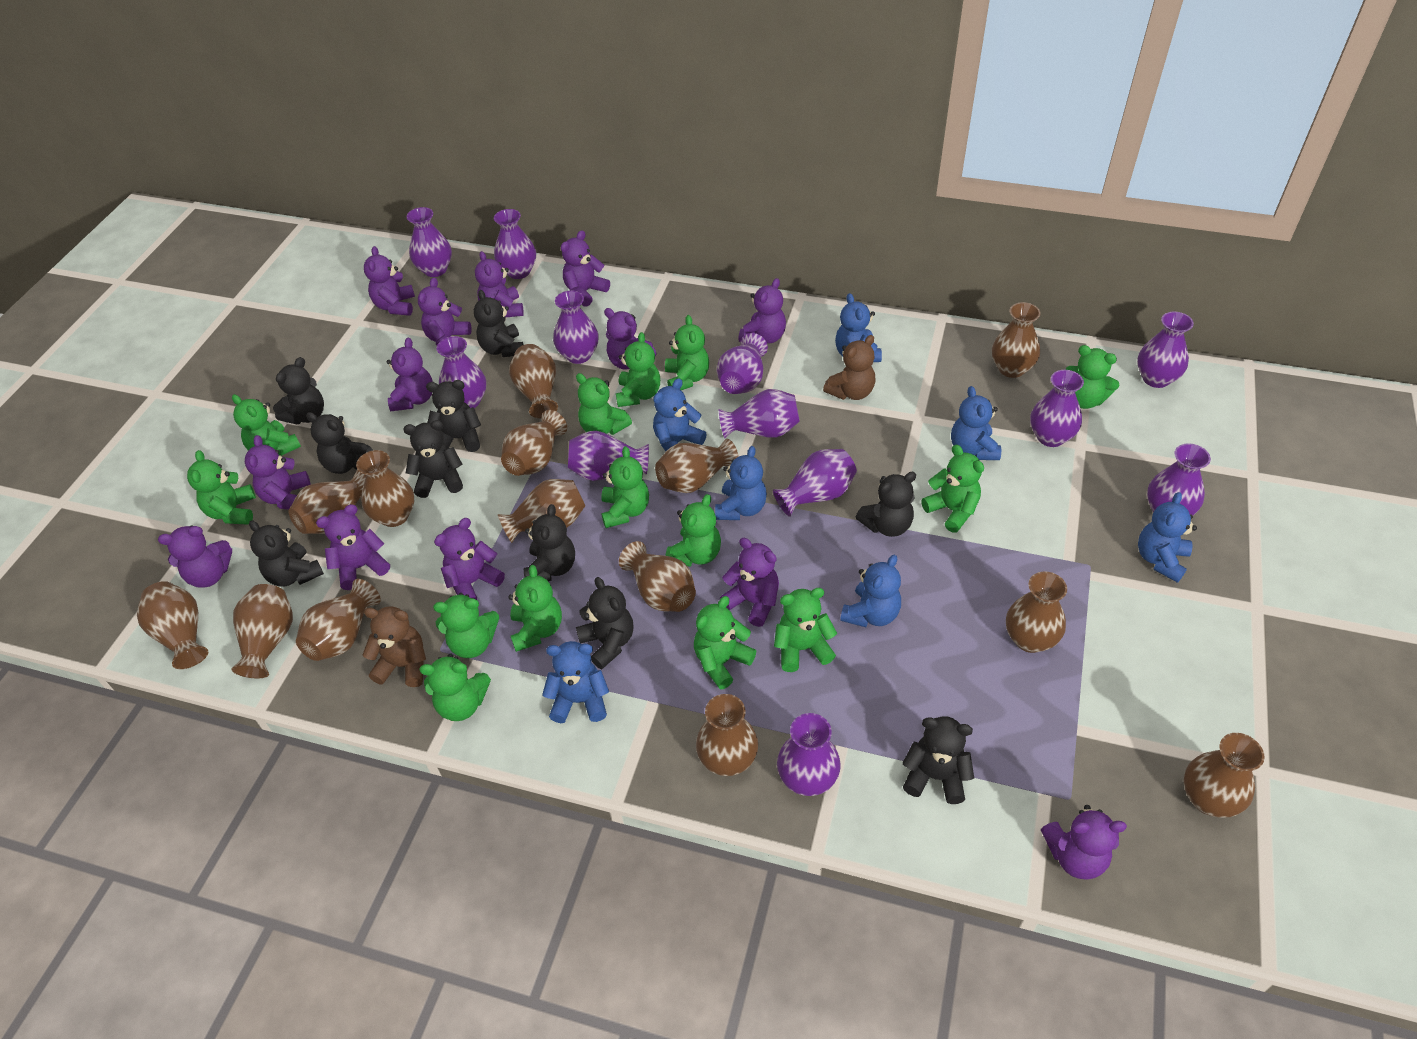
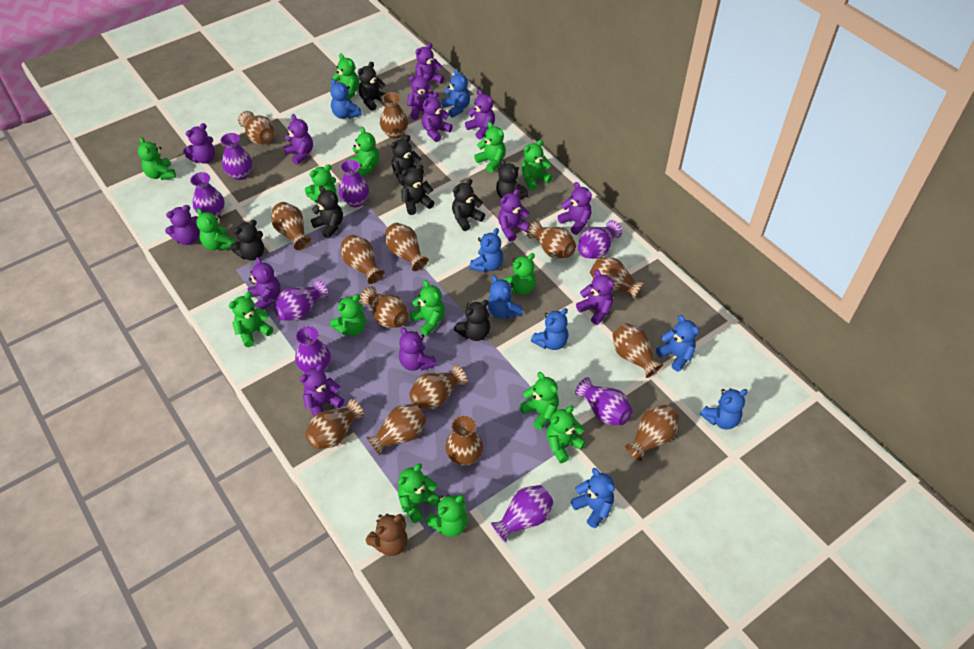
black teddy bear: 10 -> 8
blue teddy bear: 7 -> 8
brown teddy bear: 2 -> 1
green teddy bear: 14 -> 15
purple vase: 12 -> 8

